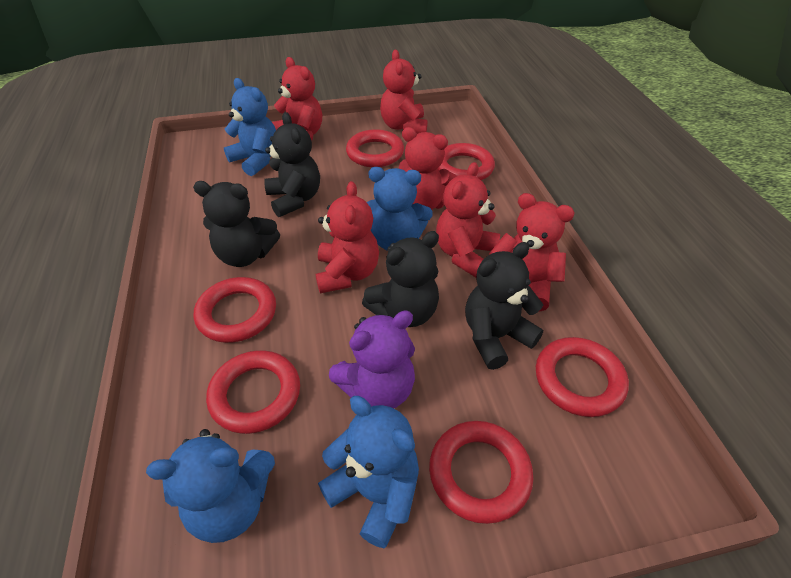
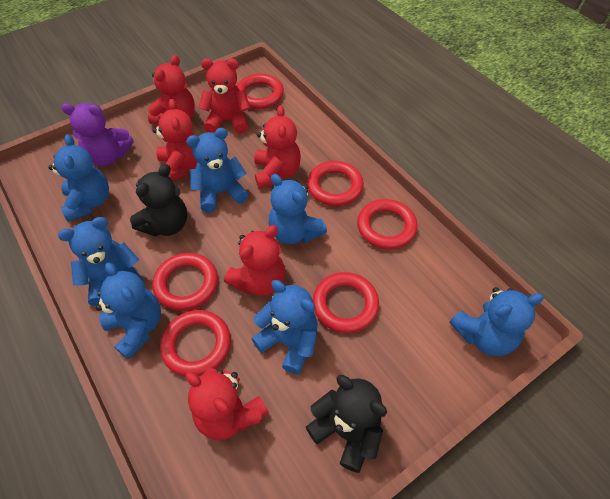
black teddy bear: 4 -> 2
blue teddy bear: 4 -> 7

